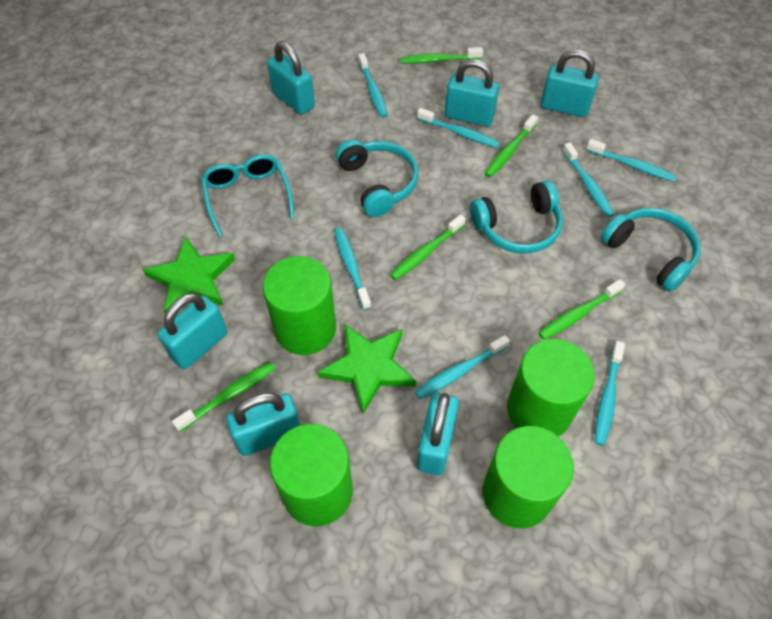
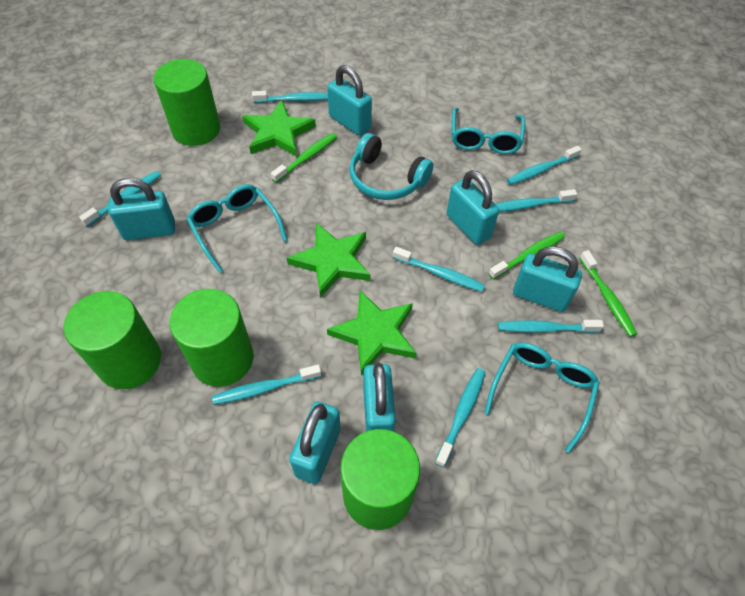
green star: 2 -> 3
green toothbrush: 5 -> 3
turquoise glasses: 1 -> 3
turquoise headphones: 3 -> 1
turquoise toothbrush: 7 -> 8

